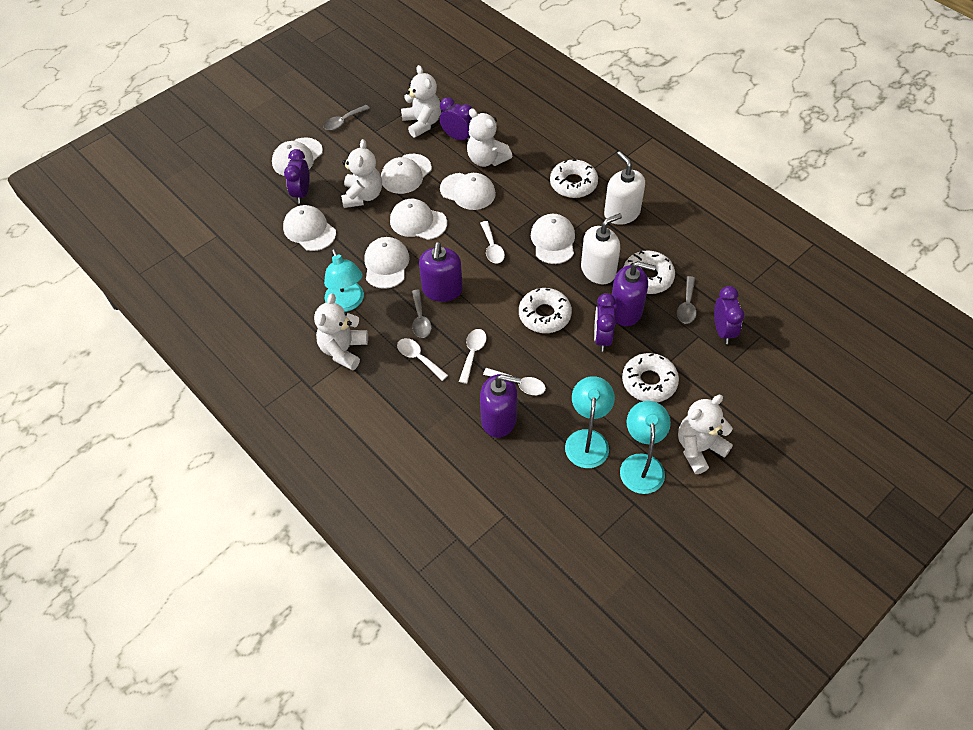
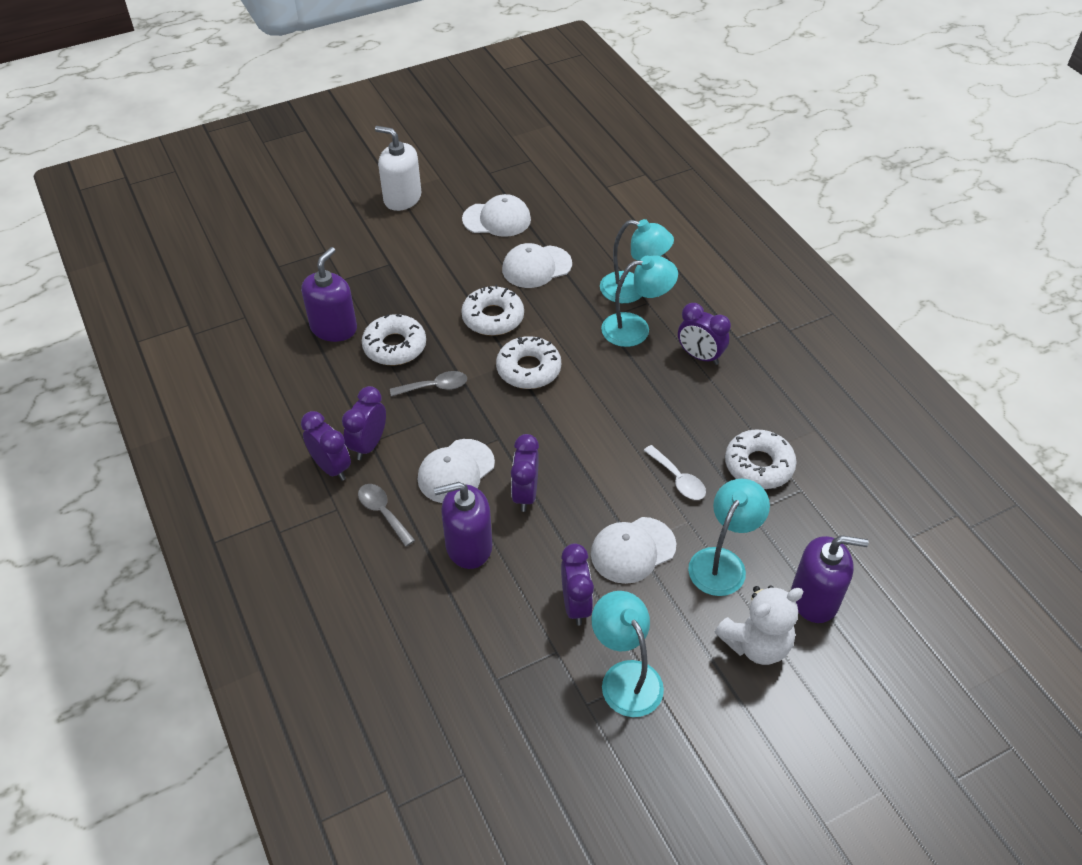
grey spoon: 3 -> 2
purple clock: 4 -> 5
turquoise lamp: 3 -> 4
white cap: 7 -> 4
white soap dispenser: 2 -> 1
white spoon: 4 -> 1
white teddy bear: 5 -> 1

